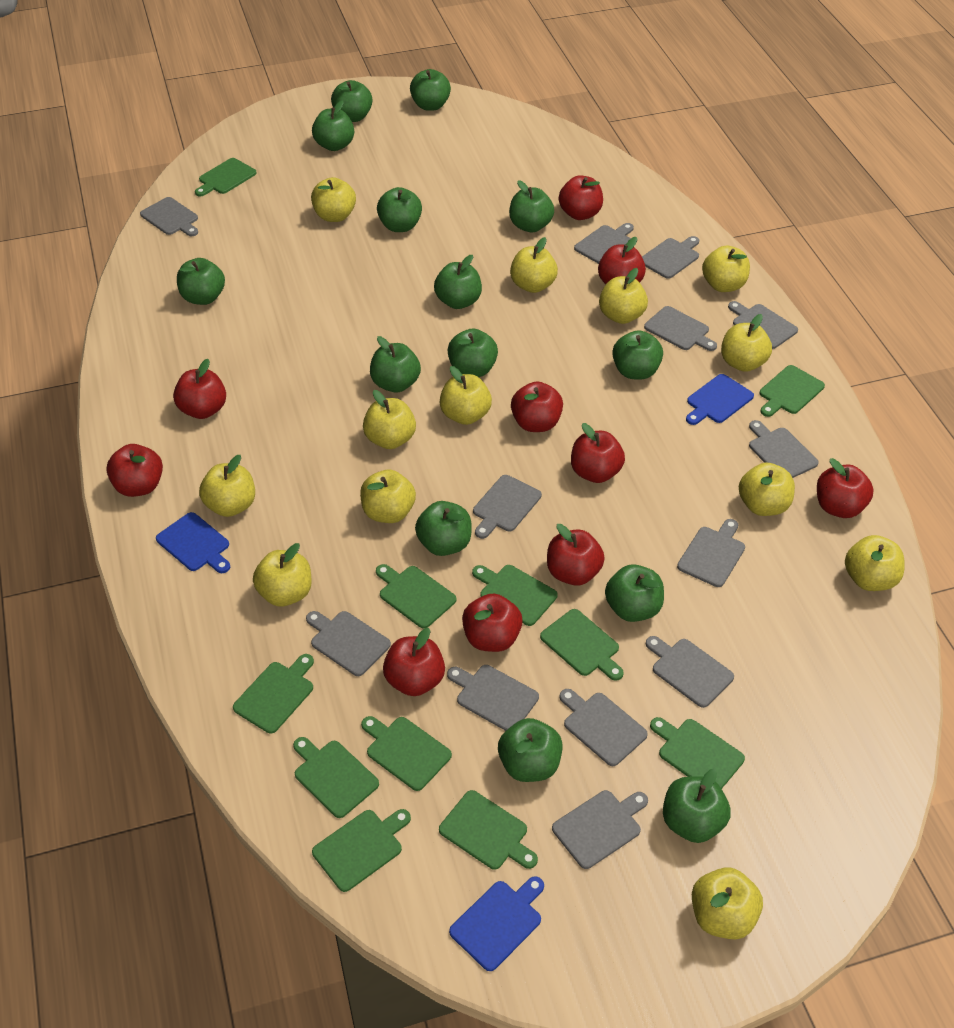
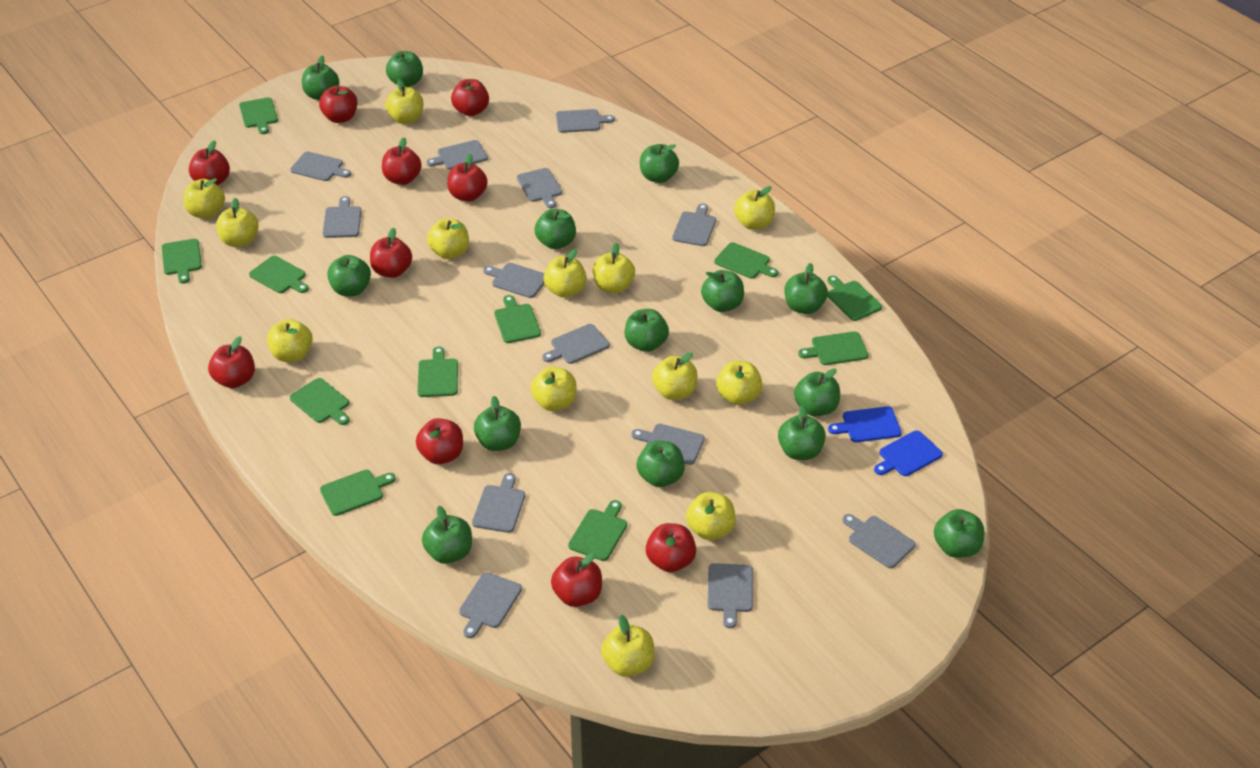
blue cutting board: 3 -> 2

